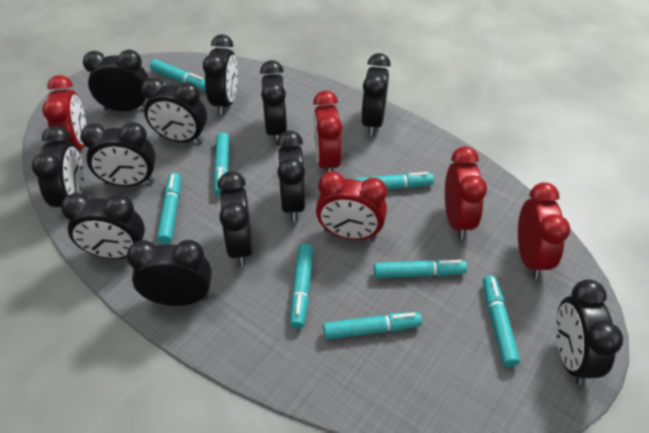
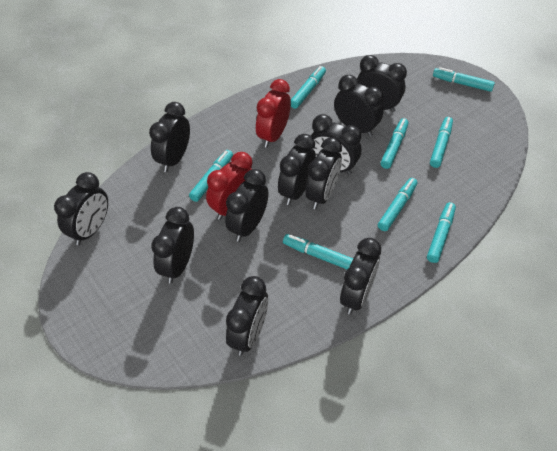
black clock: 12 -> 11
red clock: 5 -> 2

